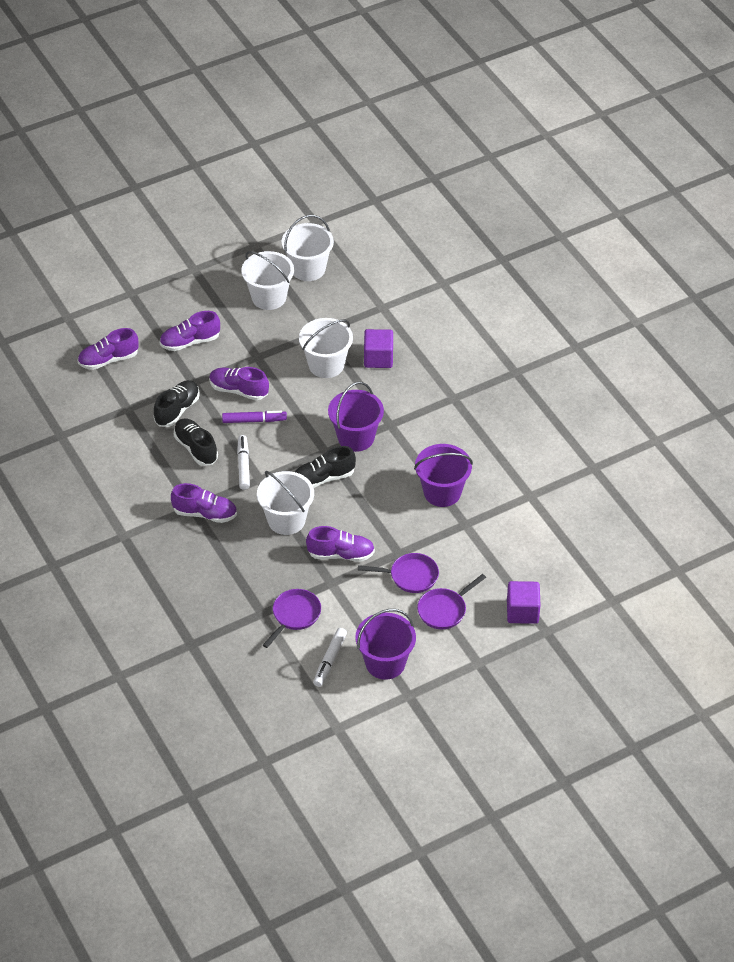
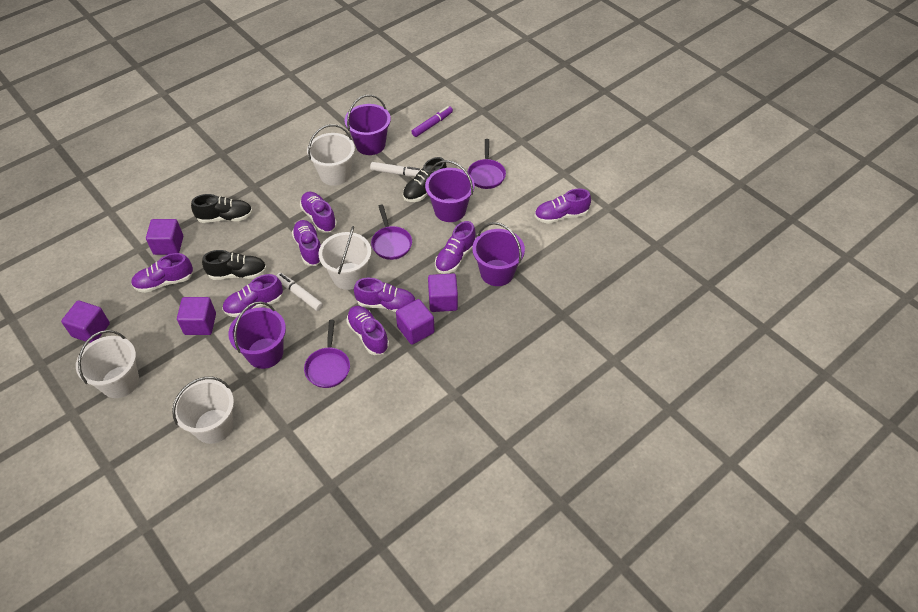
purple bucket: 3 -> 4
purple cube: 2 -> 5
purple shoe: 5 -> 8

